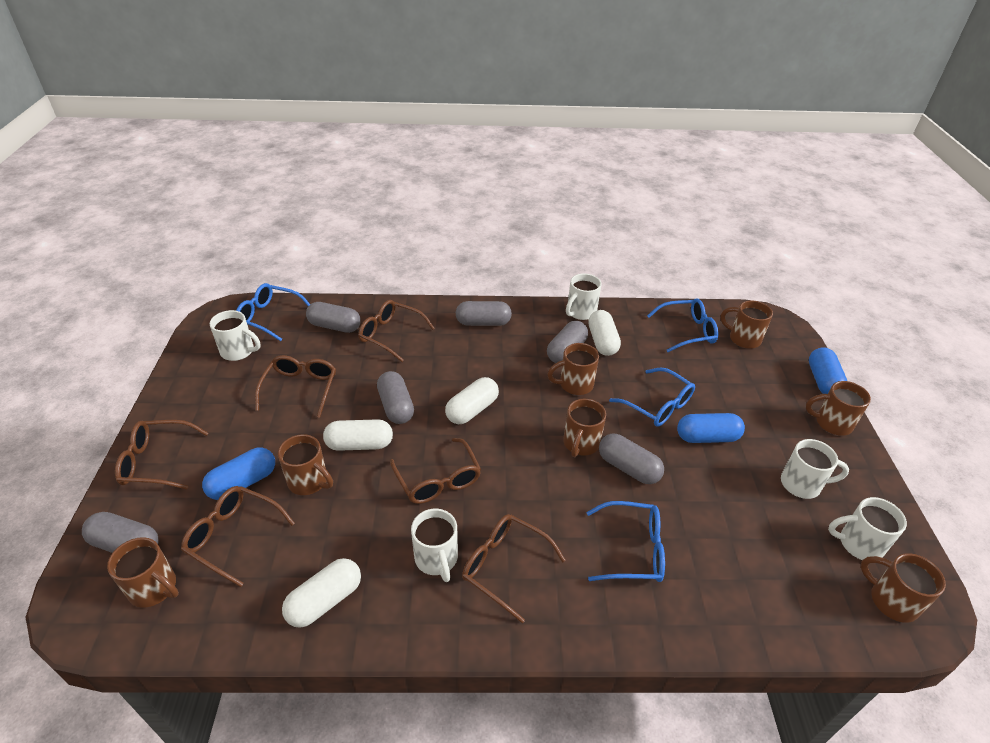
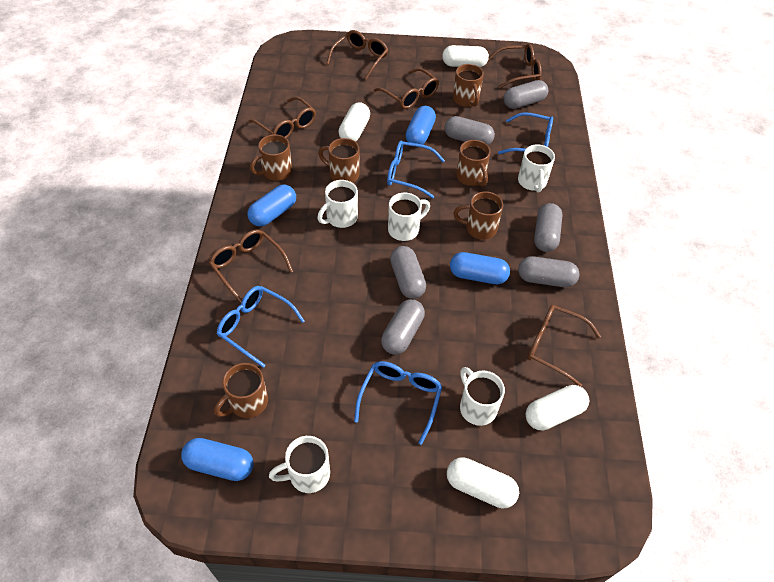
blue capsule: 3 -> 4
brown mug: 7 -> 6

